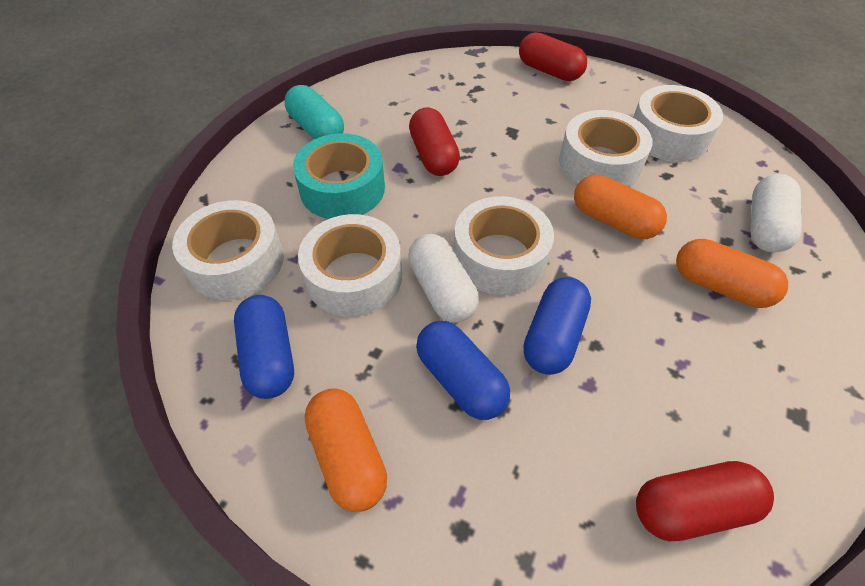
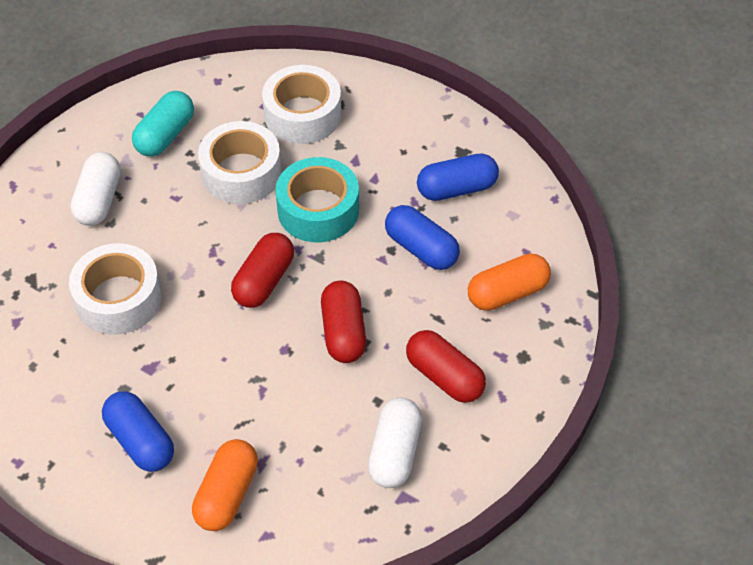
orange capsule: 3 -> 2
white tape: 5 -> 3

